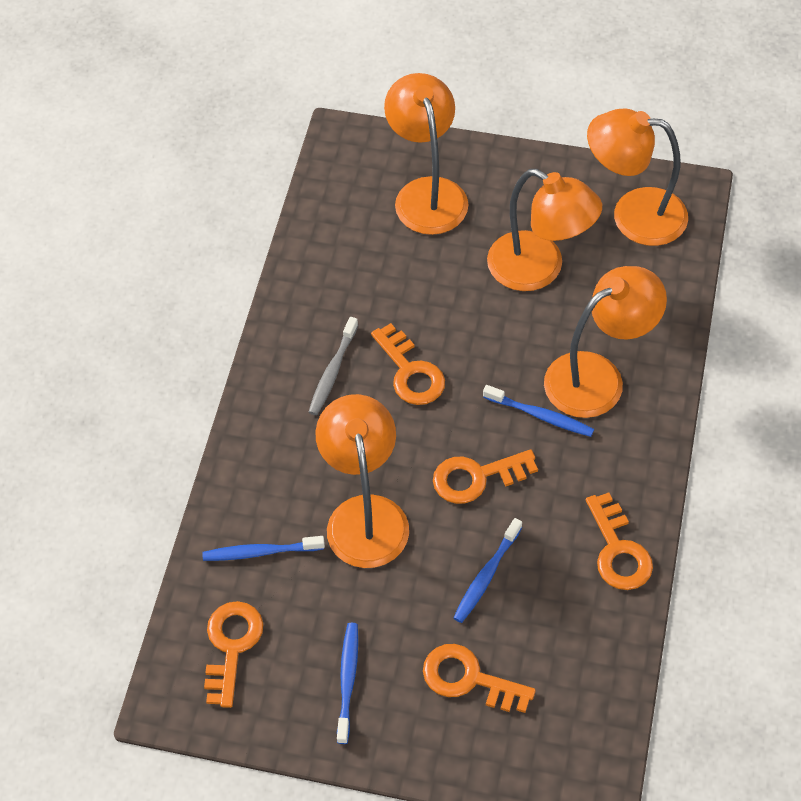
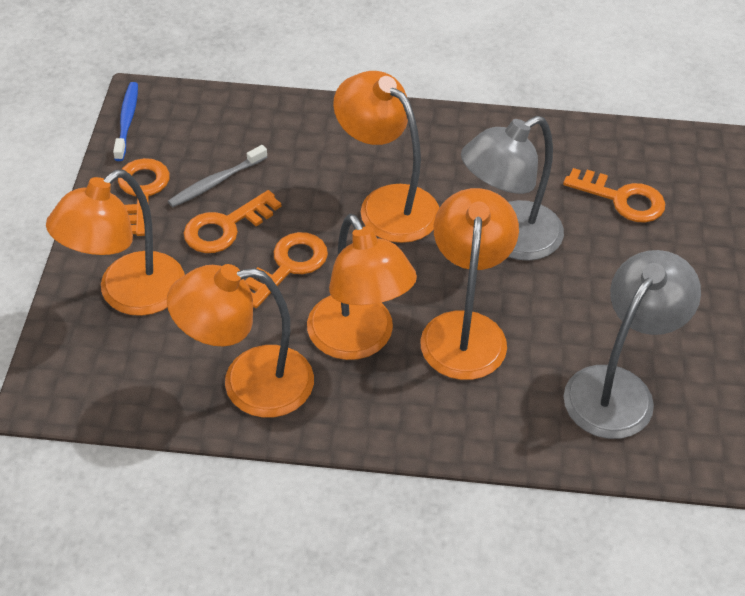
blue toothbrush: 4 -> 1
grey lamp: 0 -> 2
orange key: 5 -> 4

